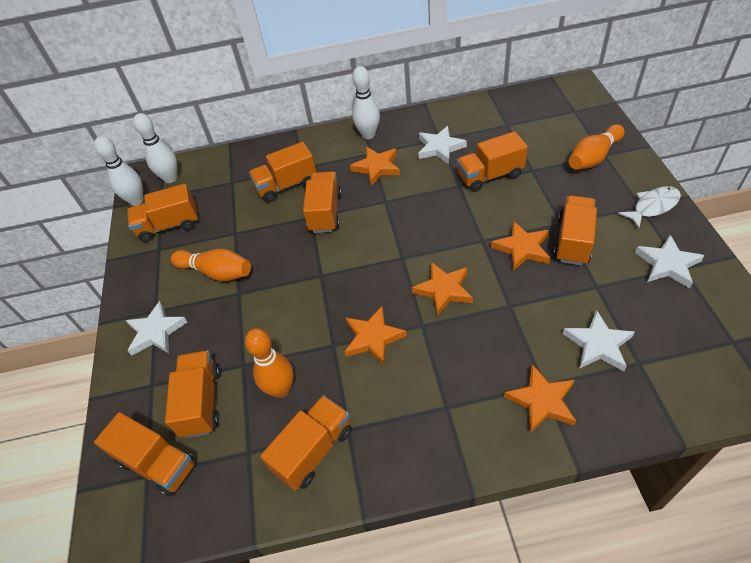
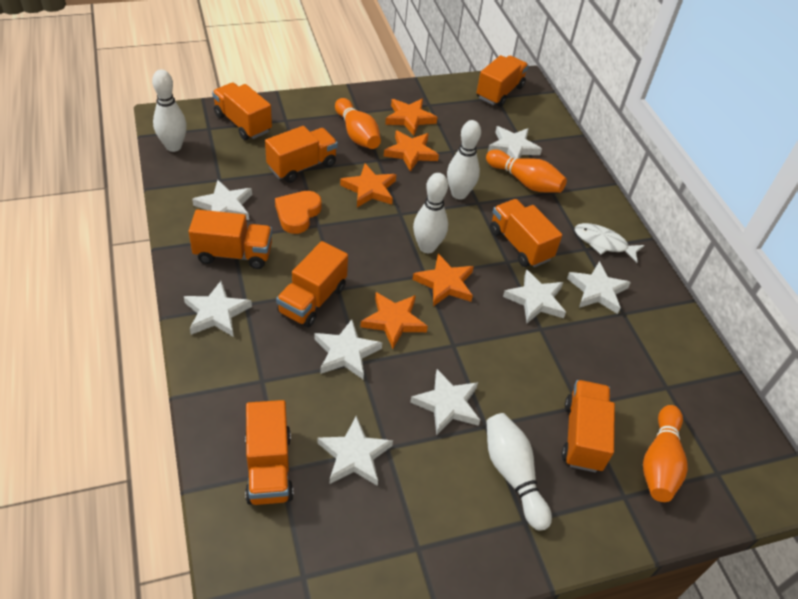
orange heart: 0 -> 1
white bowling pin: 3 -> 4
white star: 4 -> 8

